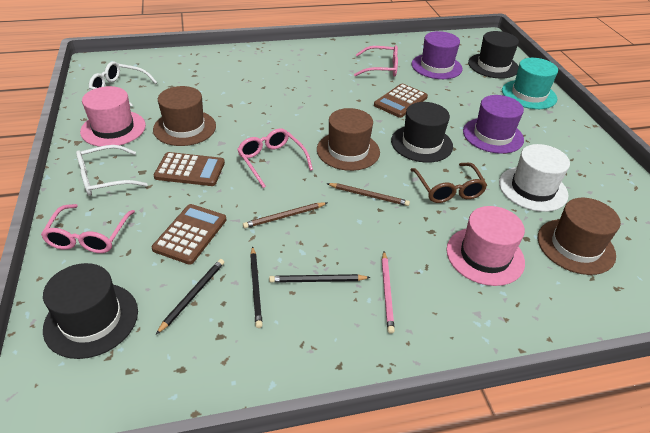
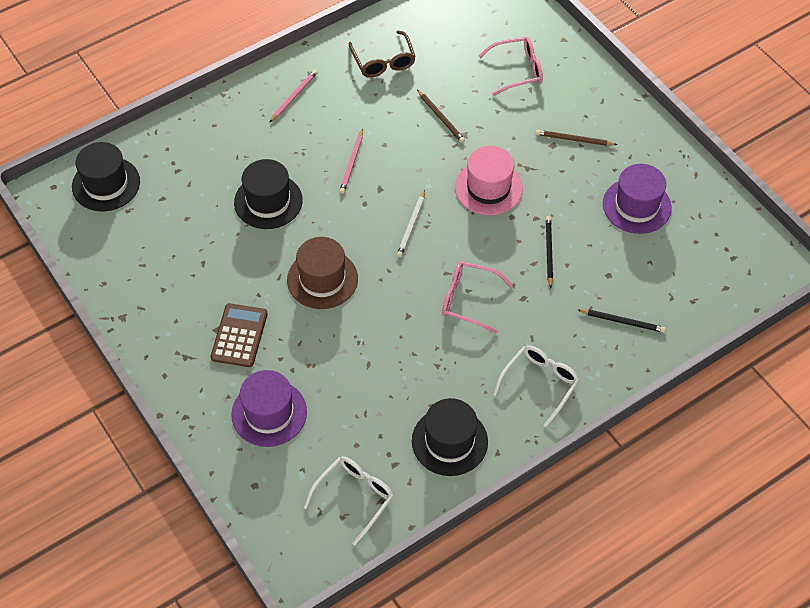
black pencil: 3 -> 2
brown calculator: 3 -> 1
brown hat: 3 -> 1
pink glasses: 3 -> 2
pink hat: 2 -> 1
pink pencil: 1 -> 2
turquoise hat: 1 -> 0
white hat: 1 -> 0
white pencil: 0 -> 1

